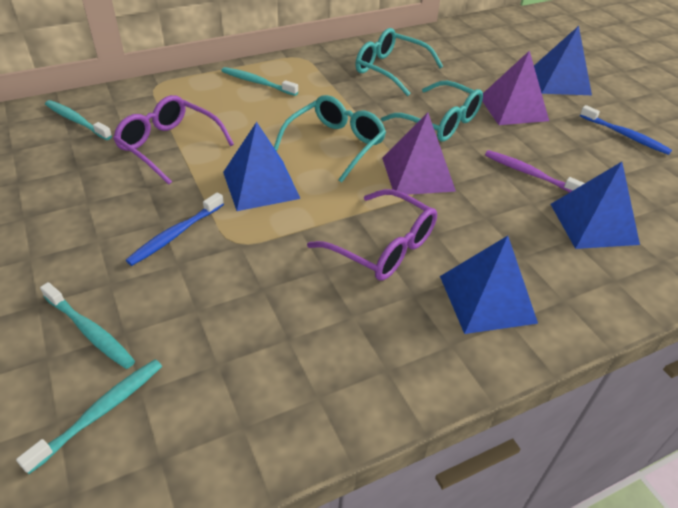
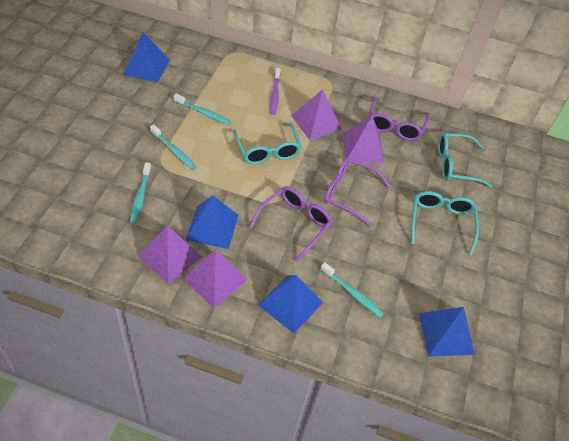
blue toothbrush: 2 -> 0
purple glasses: 2 -> 3
purple pyramid: 2 -> 4

